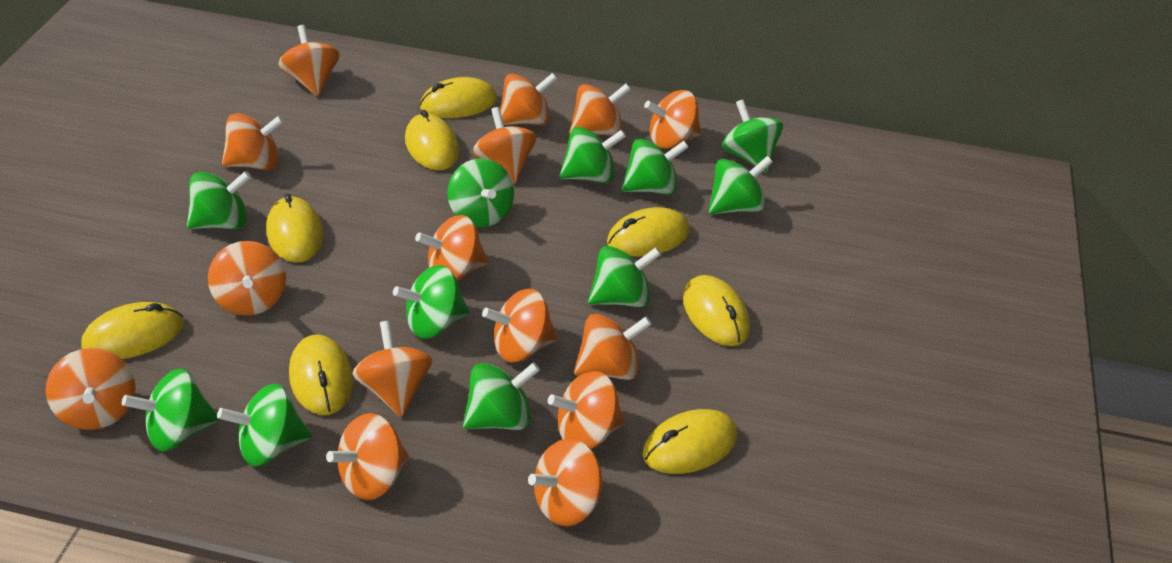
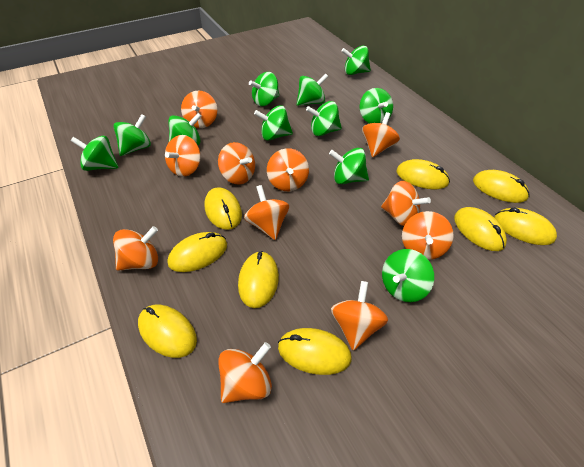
orange spinning top: 15 -> 11
yellow mouse: 8 -> 9

